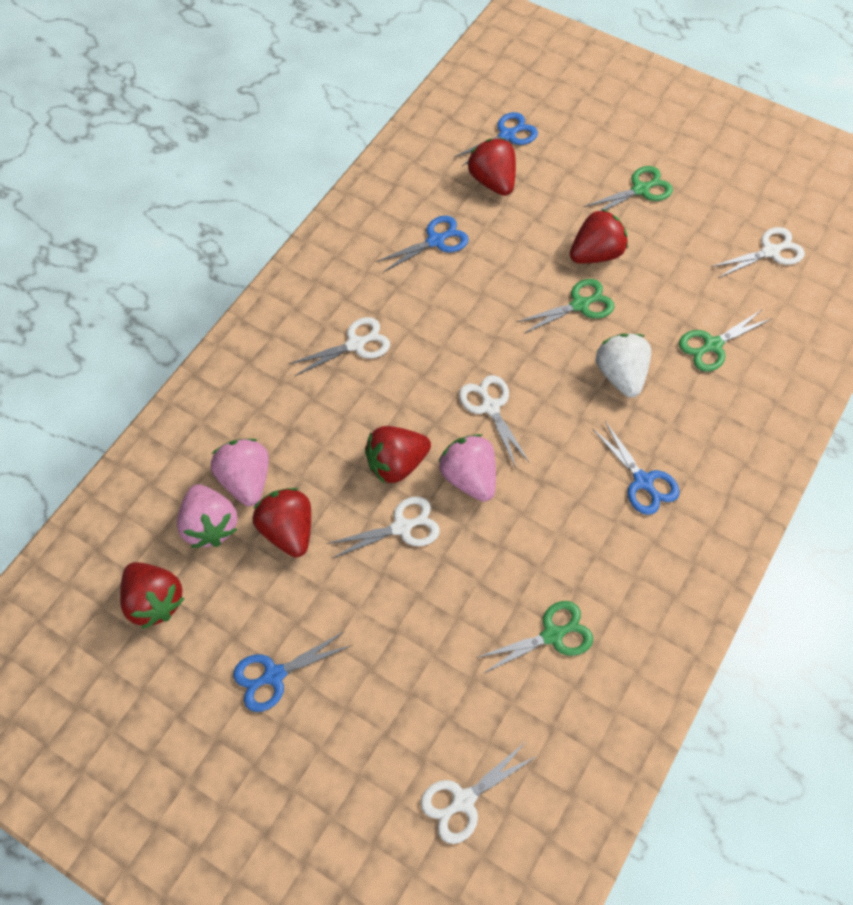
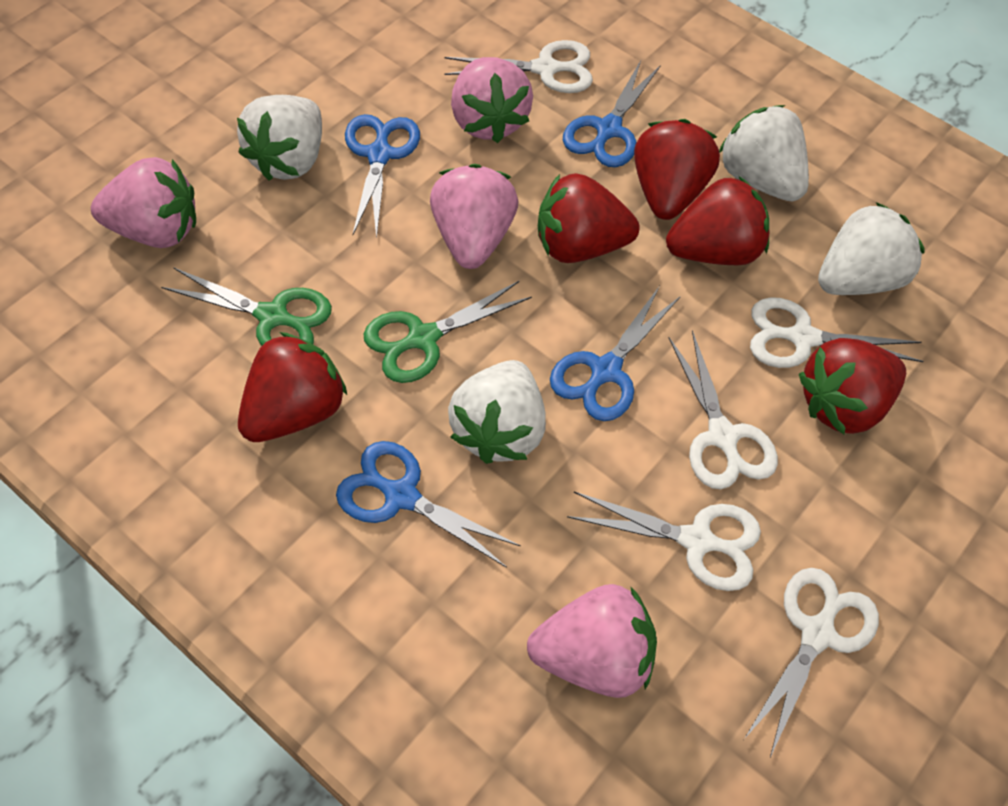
green scissors: 4 -> 2
pink strawberry: 3 -> 4
white strawberry: 1 -> 4

